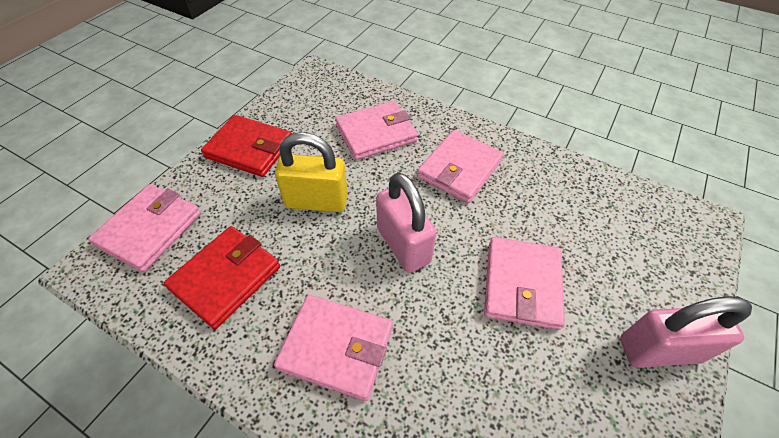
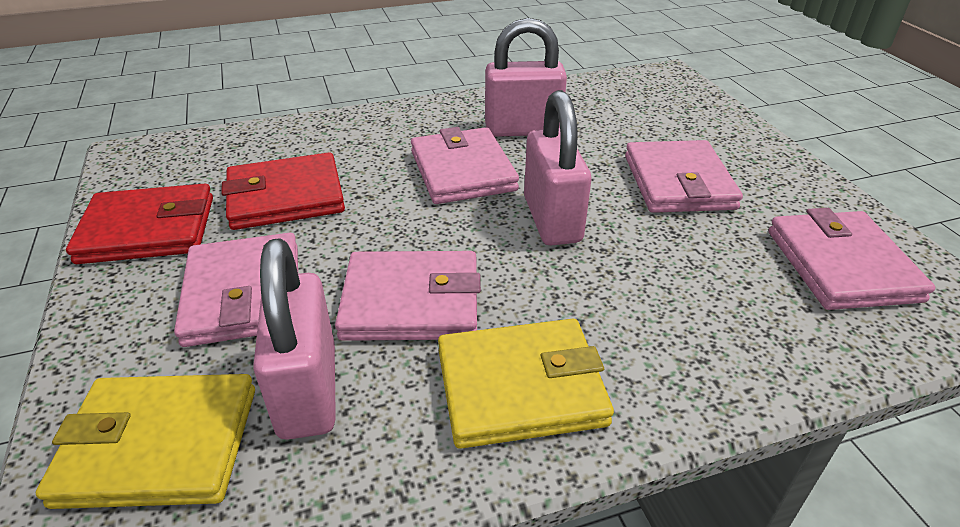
pink padlock: 2 -> 3
yellow padlock: 1 -> 0
yellow wallet: 0 -> 2

